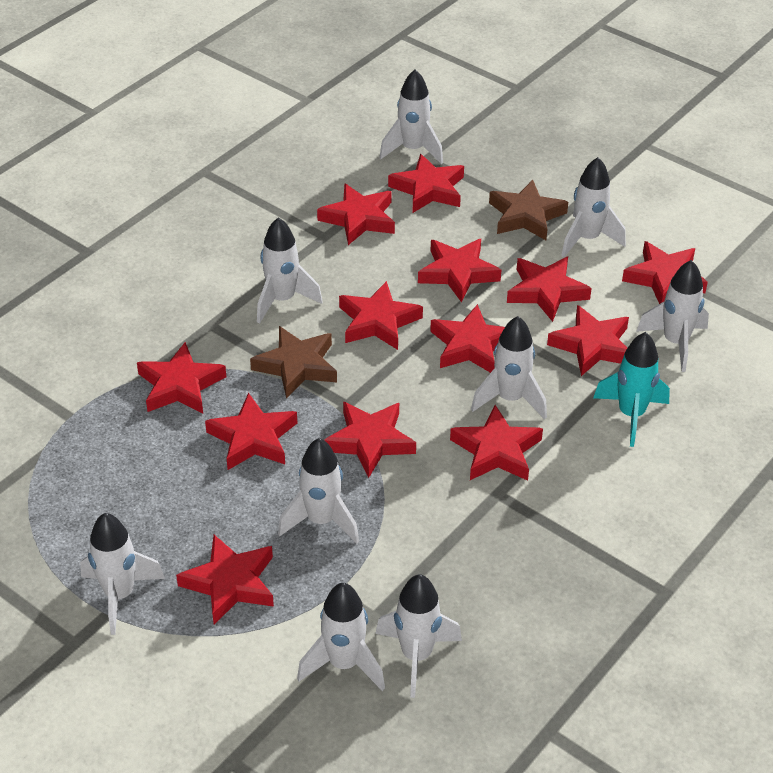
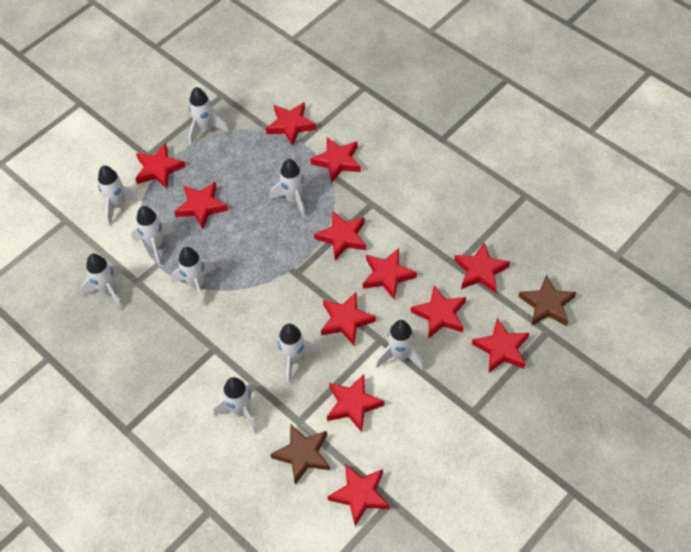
red star: 13 -> 12
turquoise rocket: 1 -> 0

